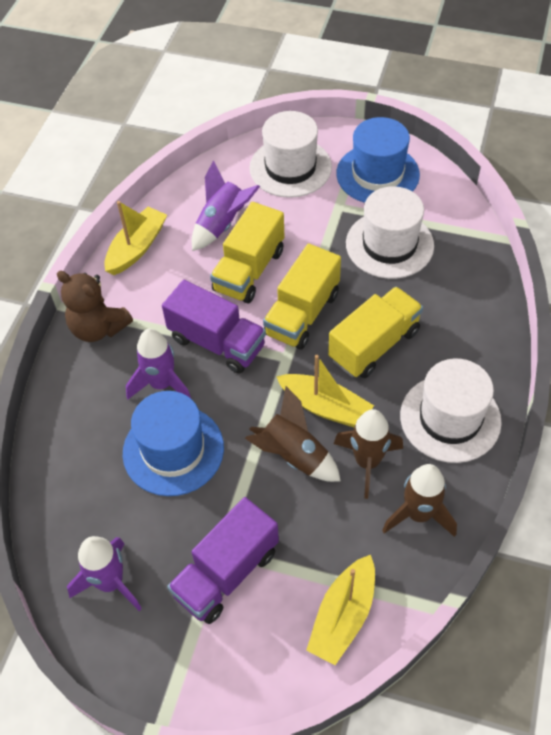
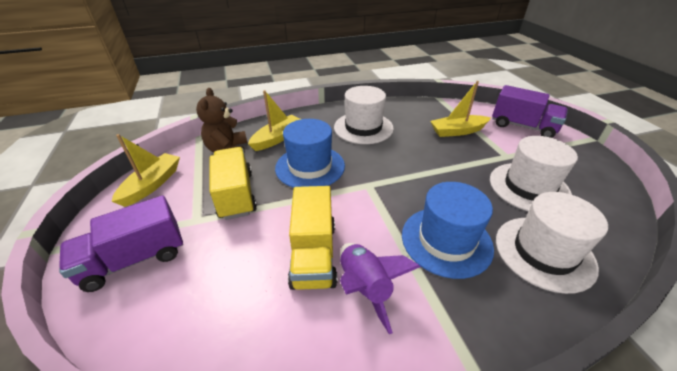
brown rocket: 3 -> 0
purple rocket: 3 -> 1
yellow truck: 3 -> 2

